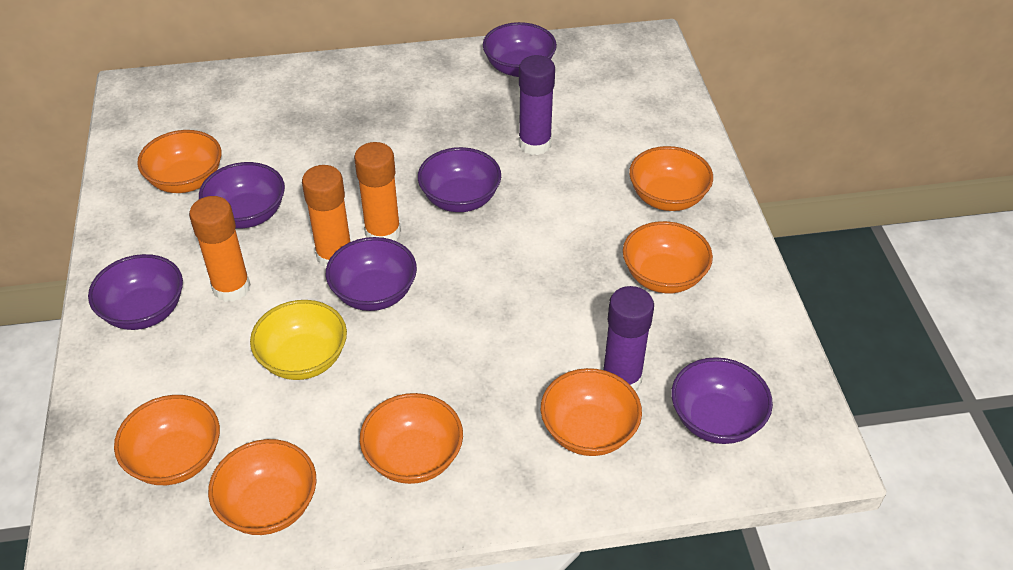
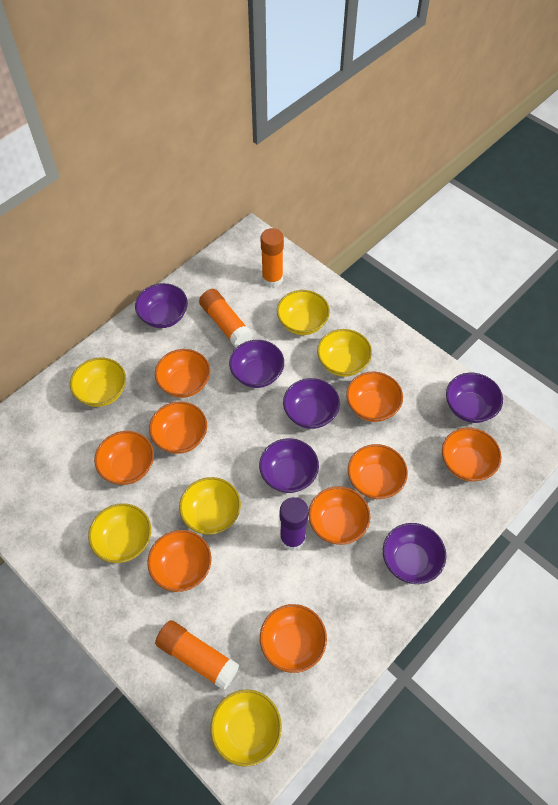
orange bowl: 7 -> 9
purple glue stick: 2 -> 1
yellow bowl: 1 -> 6

